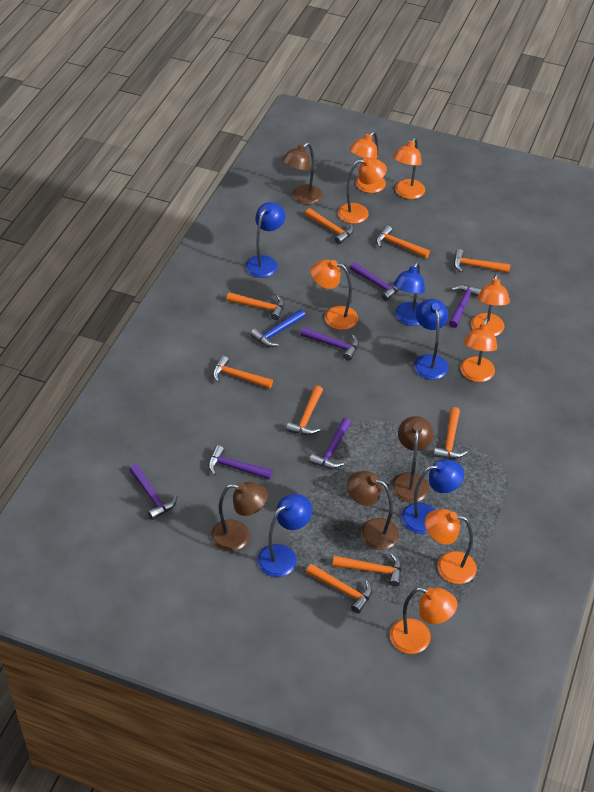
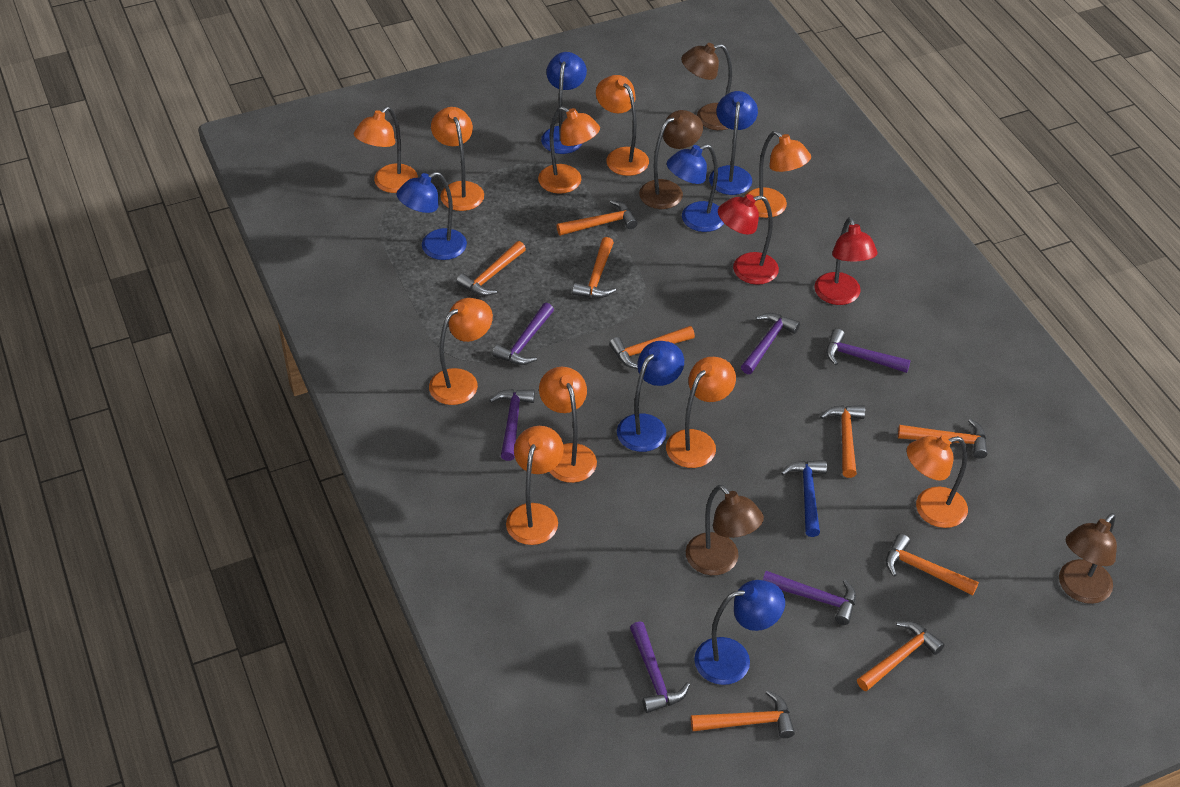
blue lamp: 5 -> 6
orange lamp: 8 -> 10
red lamp: 0 -> 2

